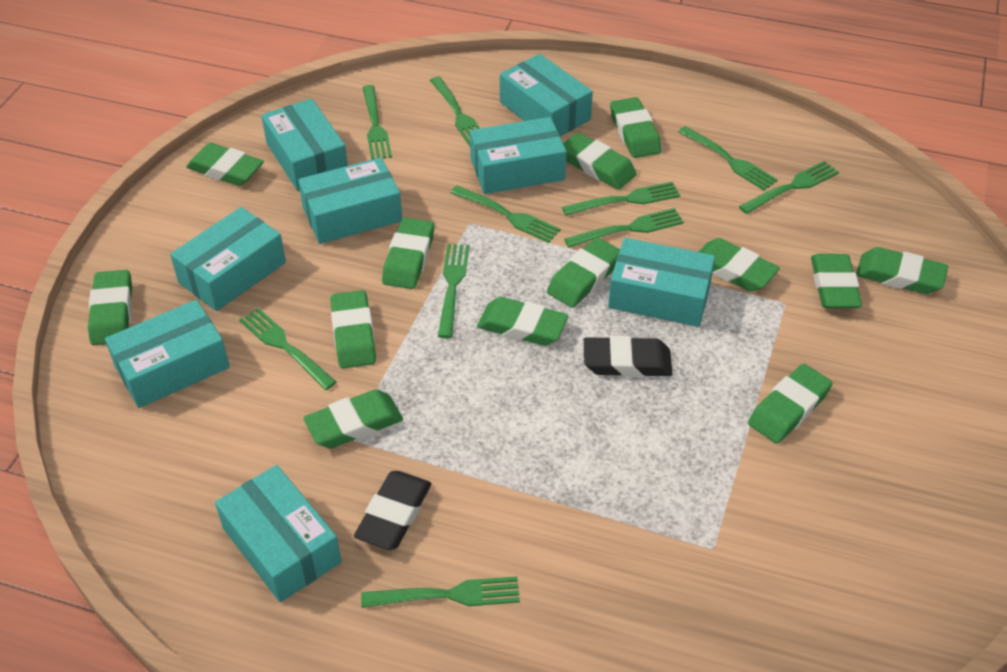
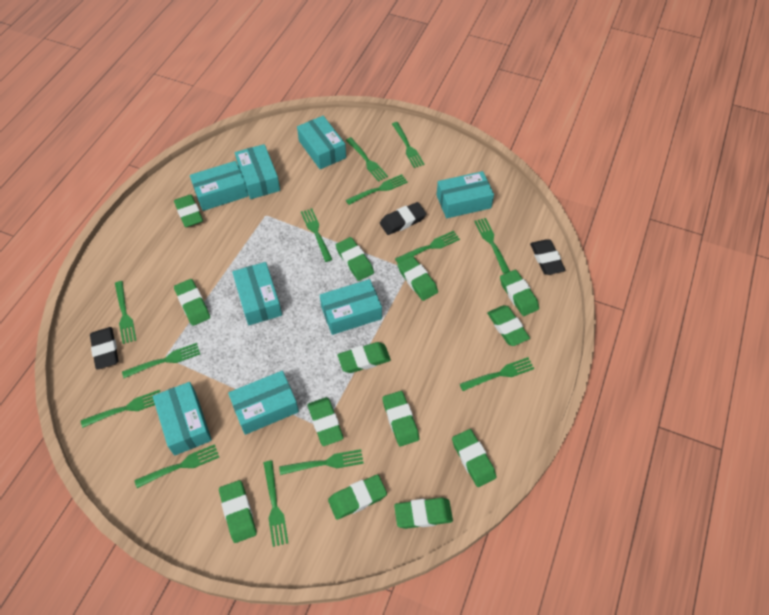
black eraser: 2 -> 3
green fork: 10 -> 13

